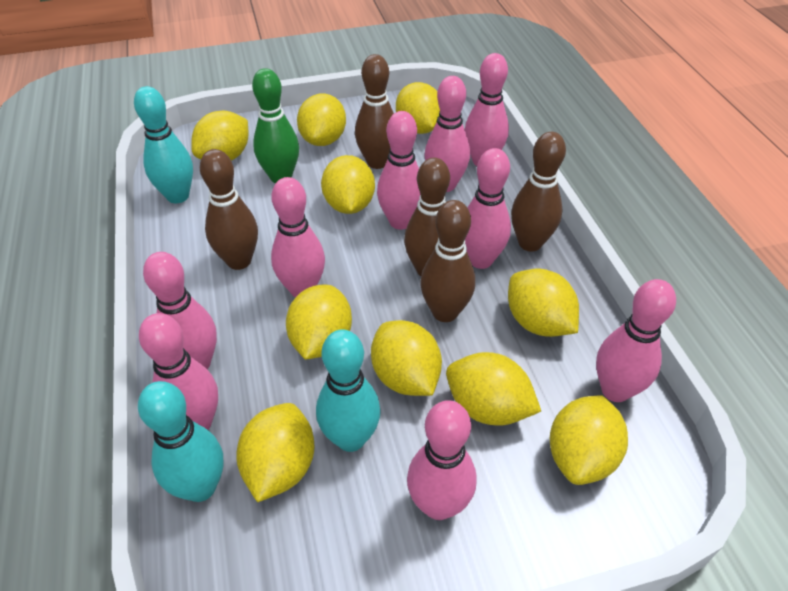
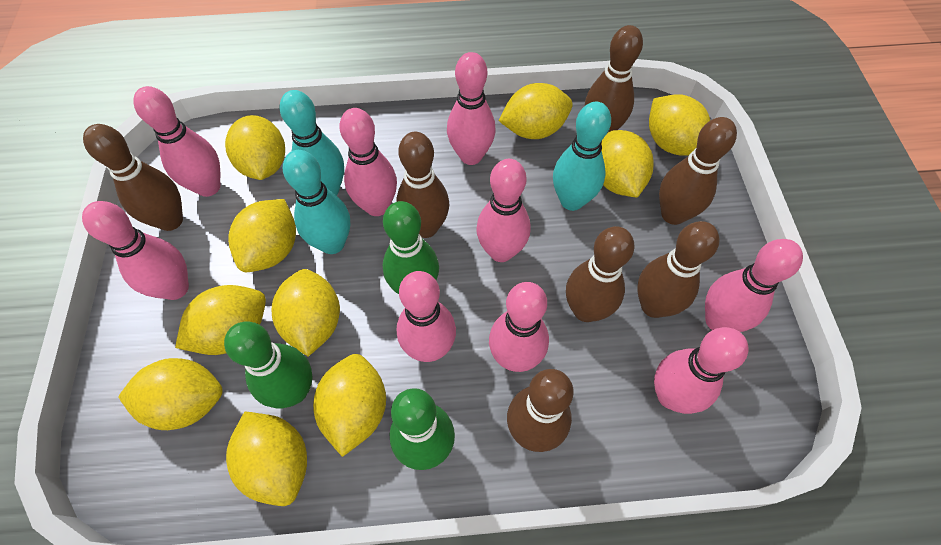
brown bowling pin: 5 -> 7
green bowling pin: 1 -> 3

